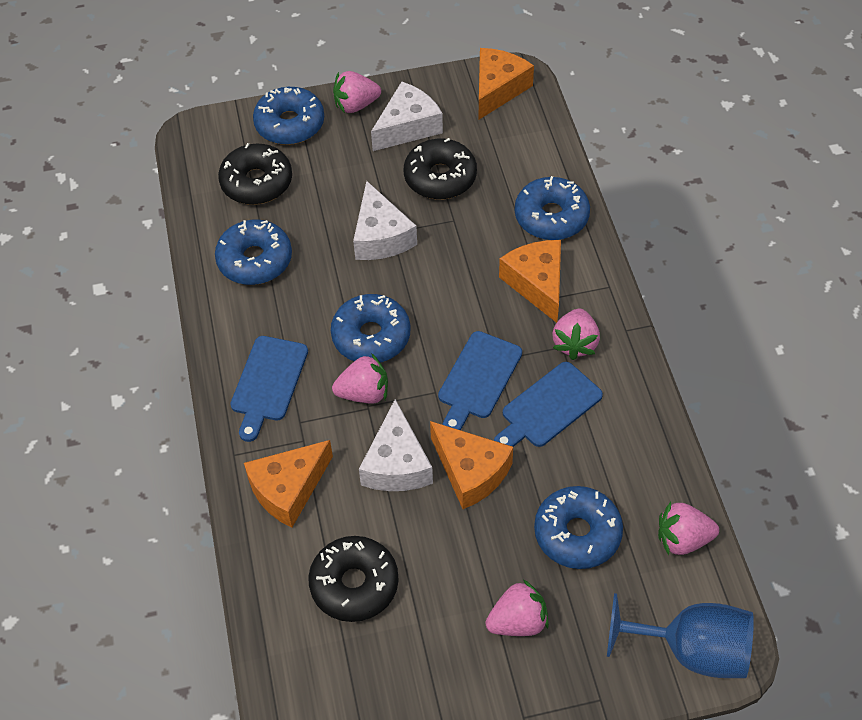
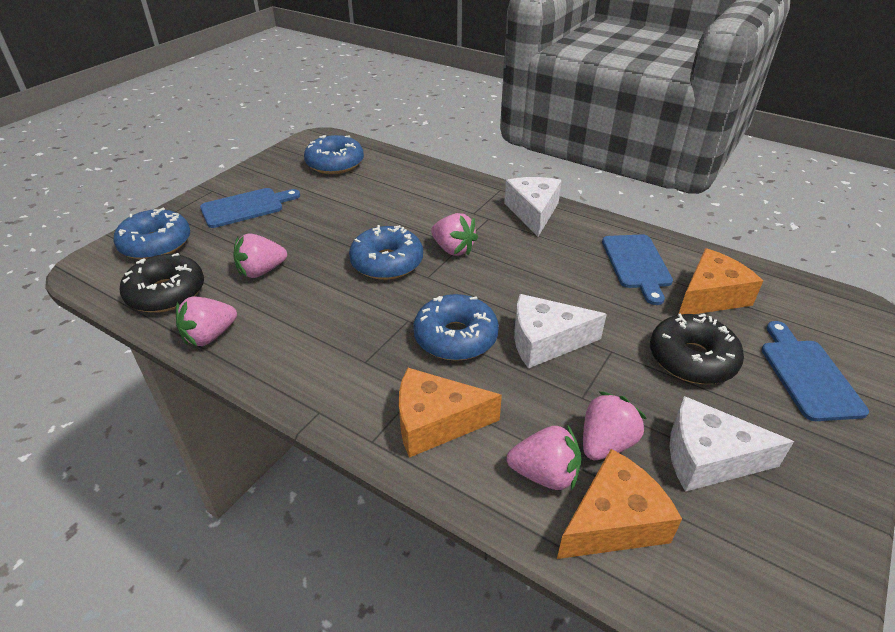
black donut: 3 -> 2
blue donut: 5 -> 4
blue goblet: 1 -> 0
orange cheese: 4 -> 3

